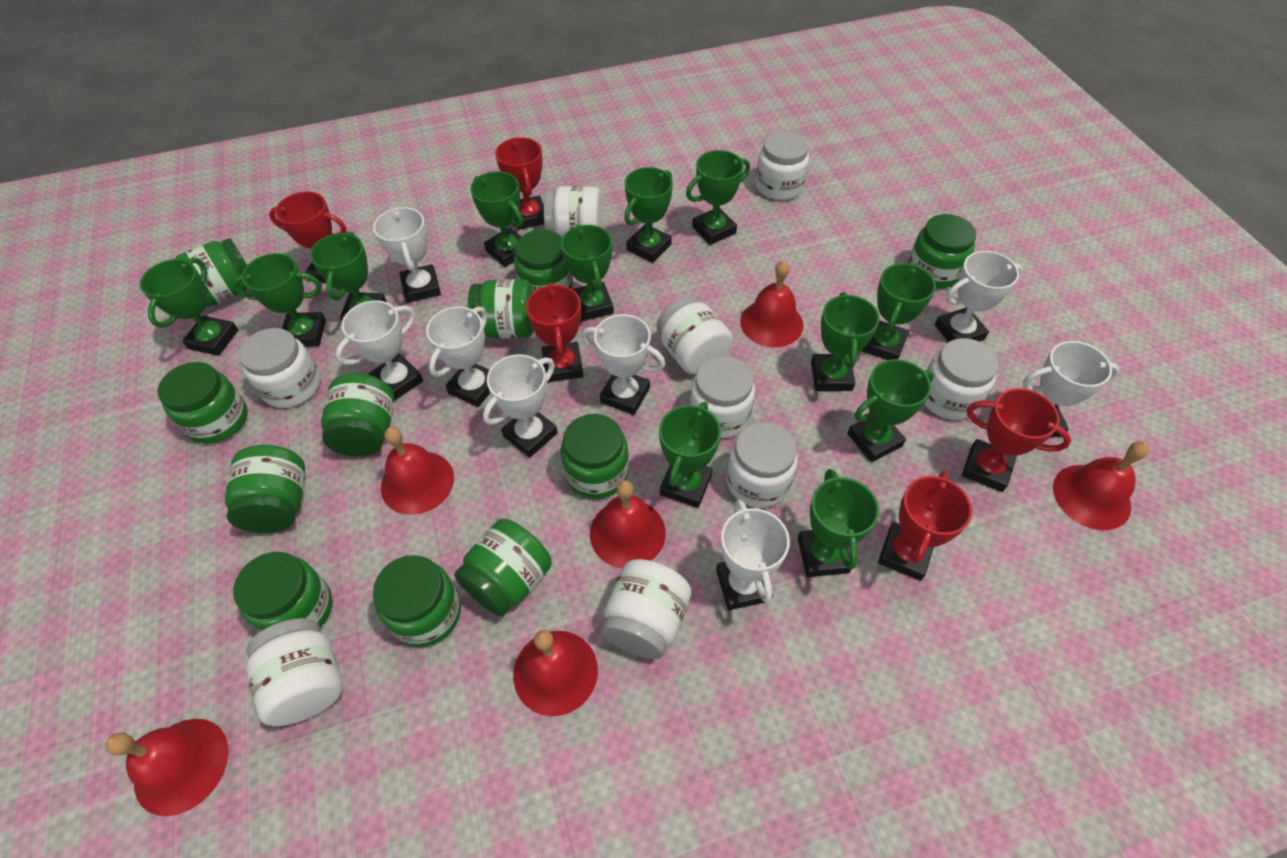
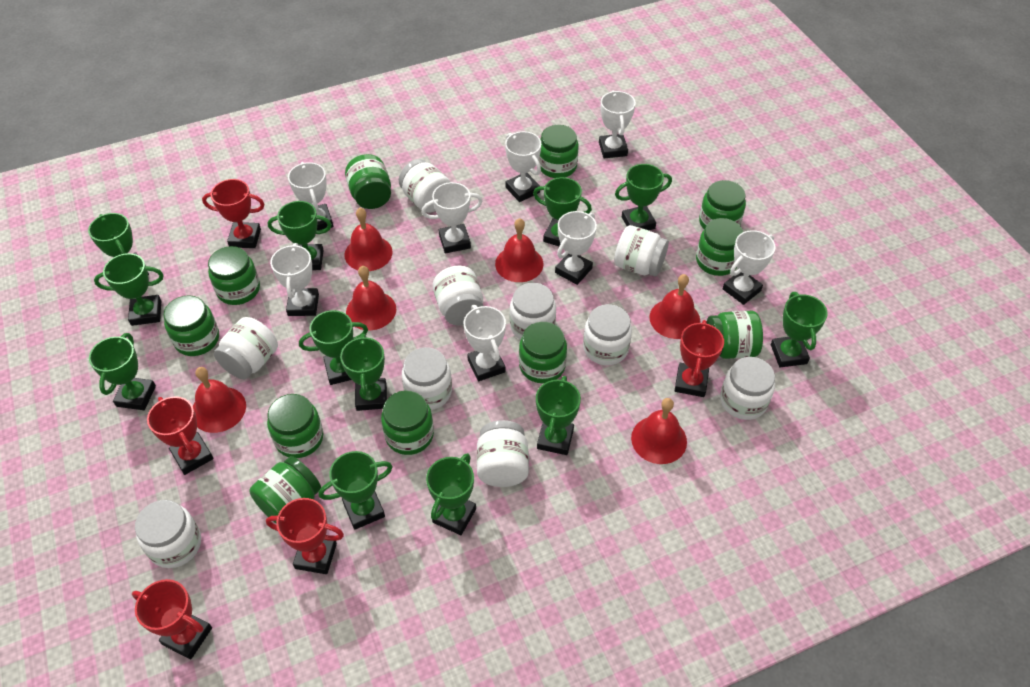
white jar: 9 -> 10

